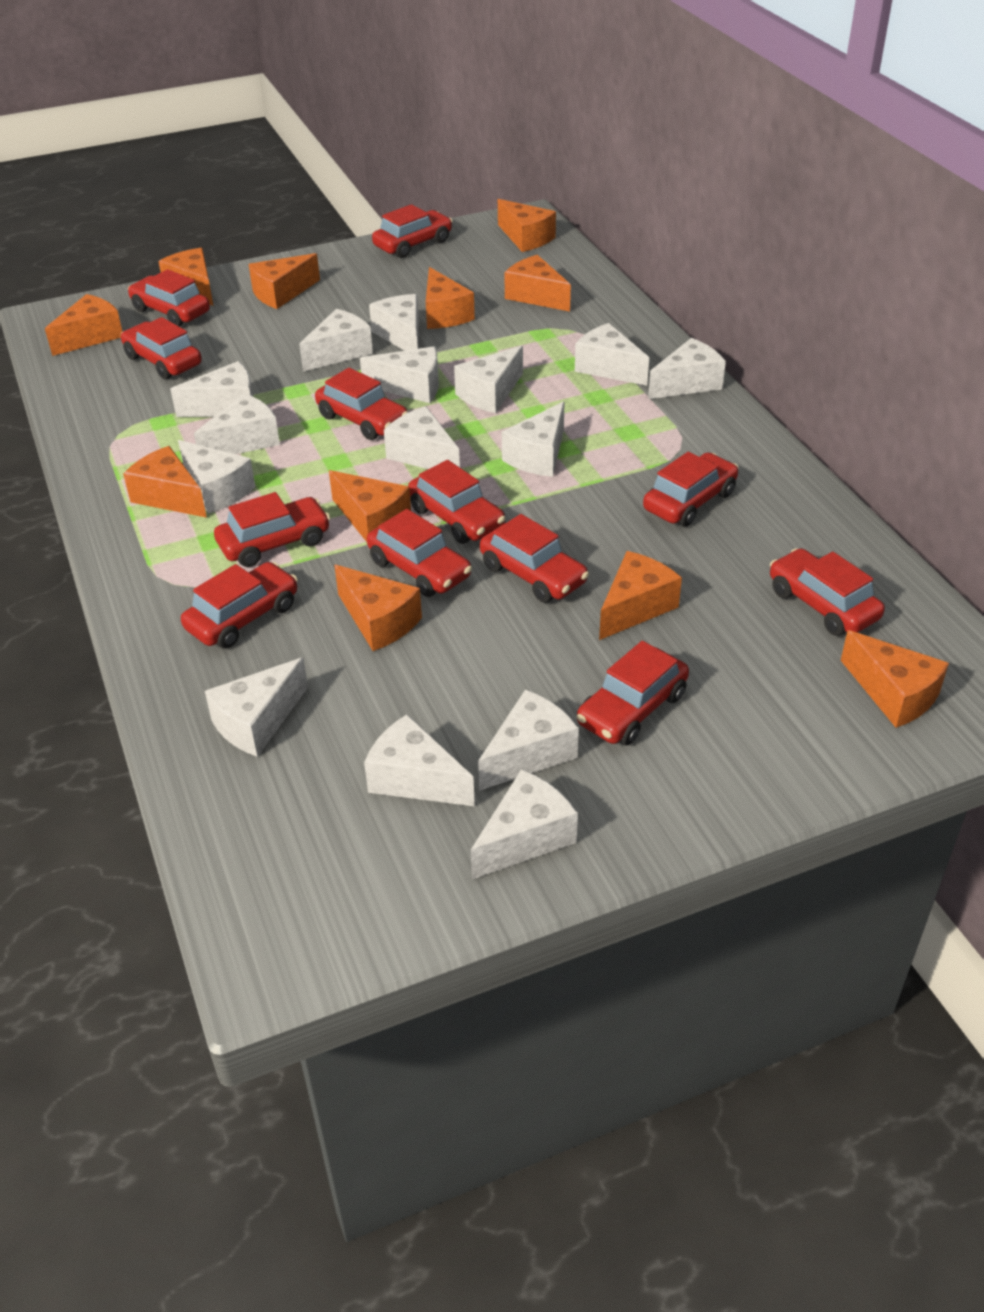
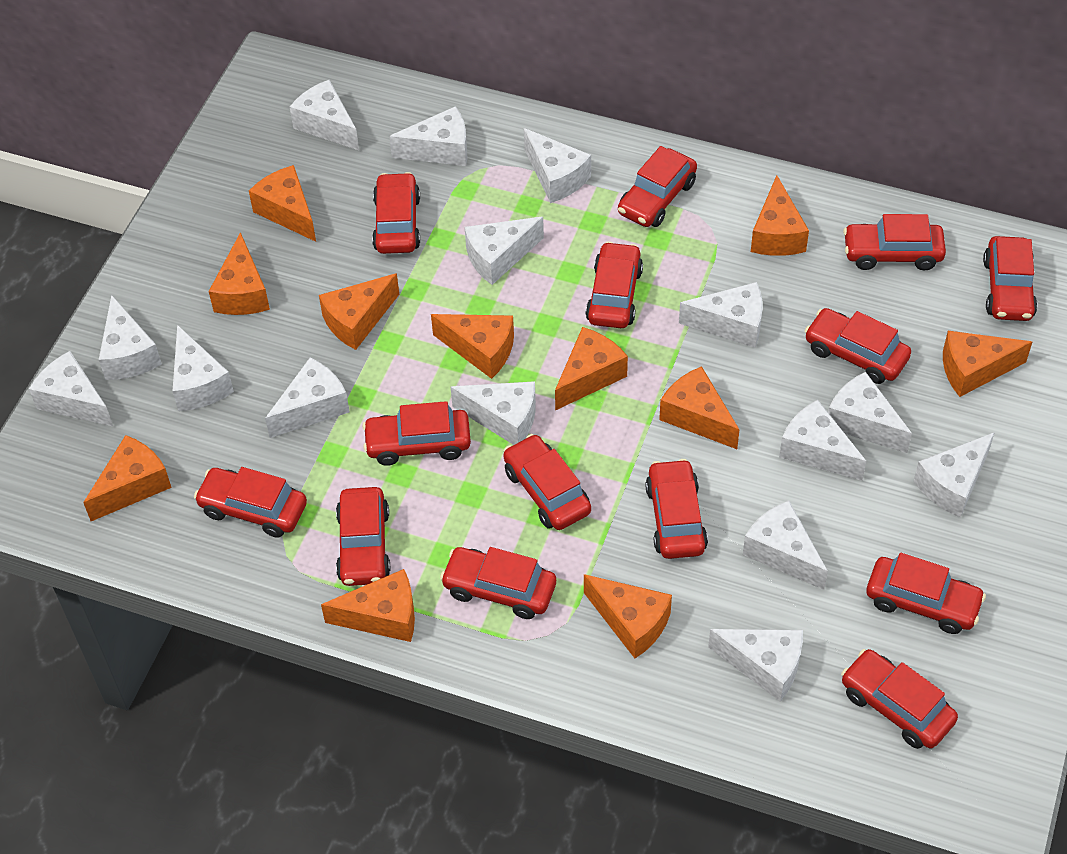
red car: 12 -> 14

